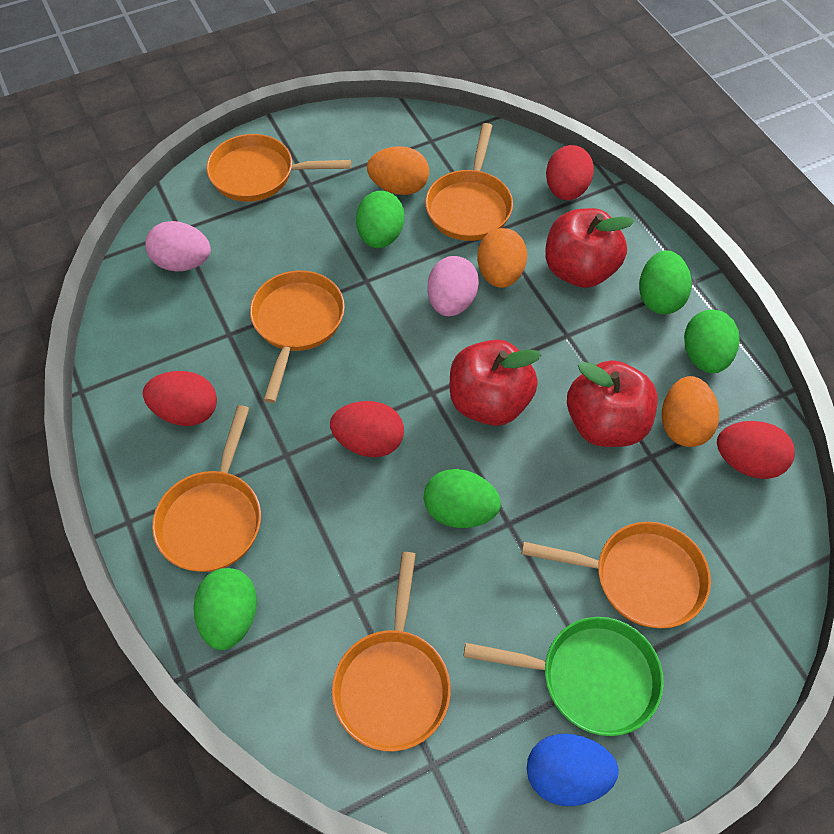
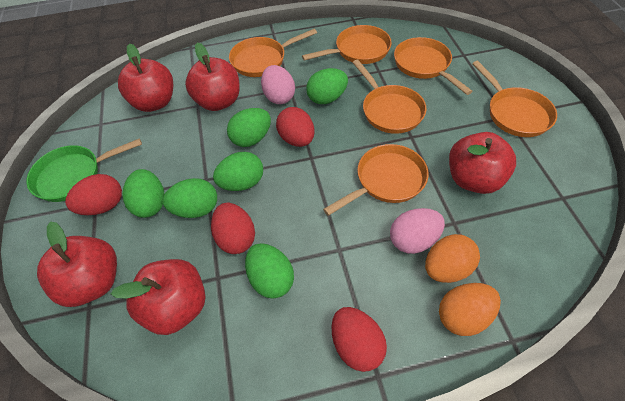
blue egg: 1 -> 0
green egg: 5 -> 6
orange egg: 3 -> 2
red apple: 3 -> 5

